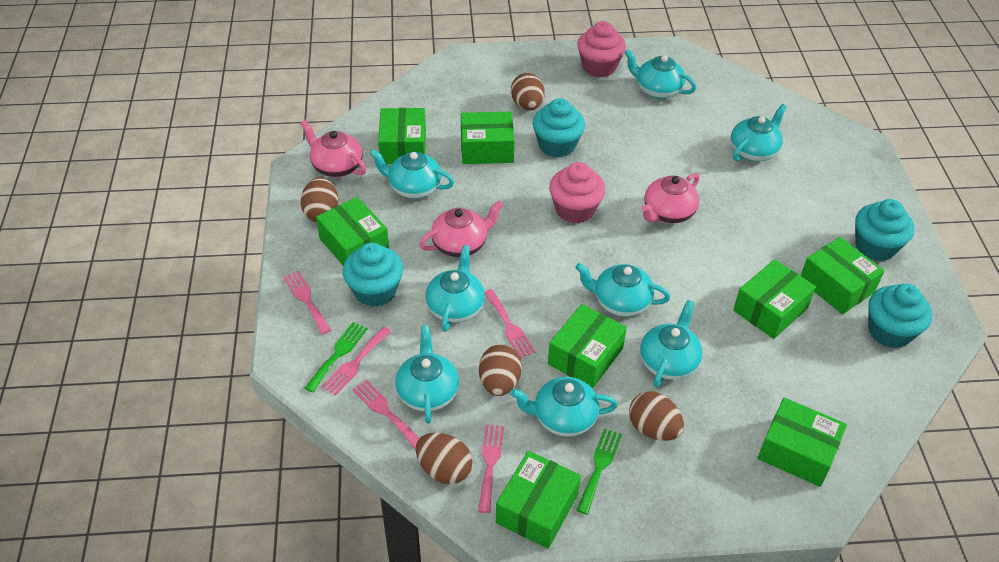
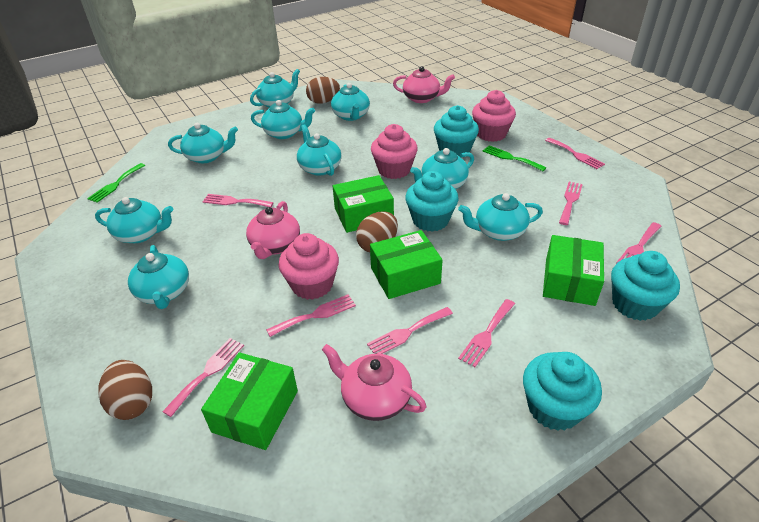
brown egg: 5 -> 3
green box: 8 -> 4
pink cupcake: 2 -> 3
pink fork: 5 -> 8
turquoise teapot: 8 -> 9

